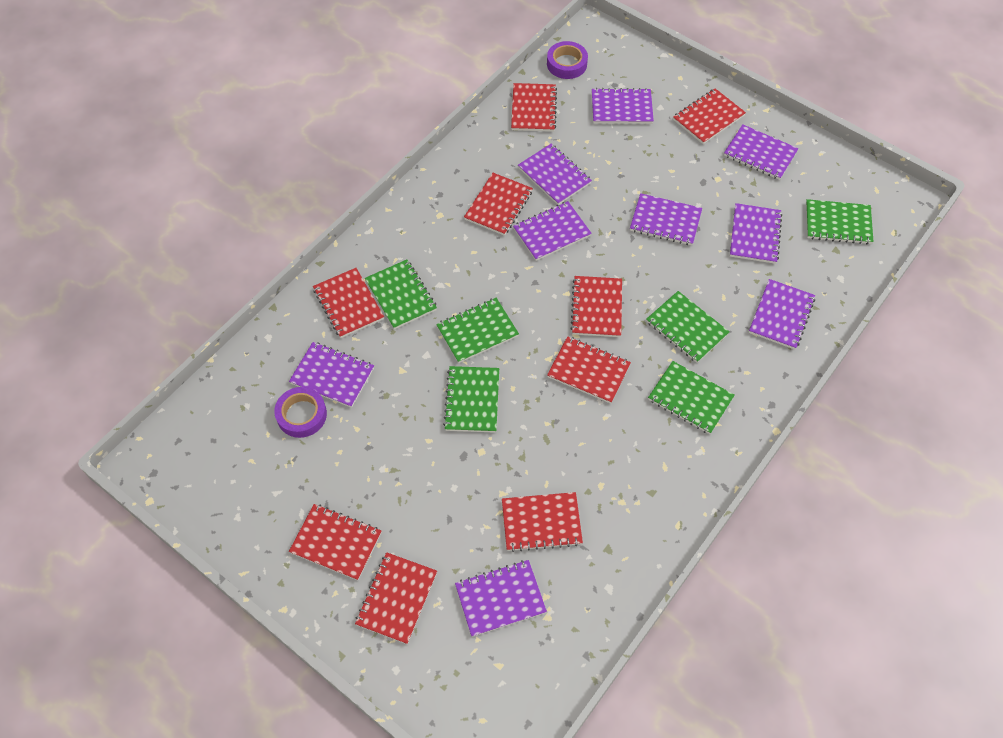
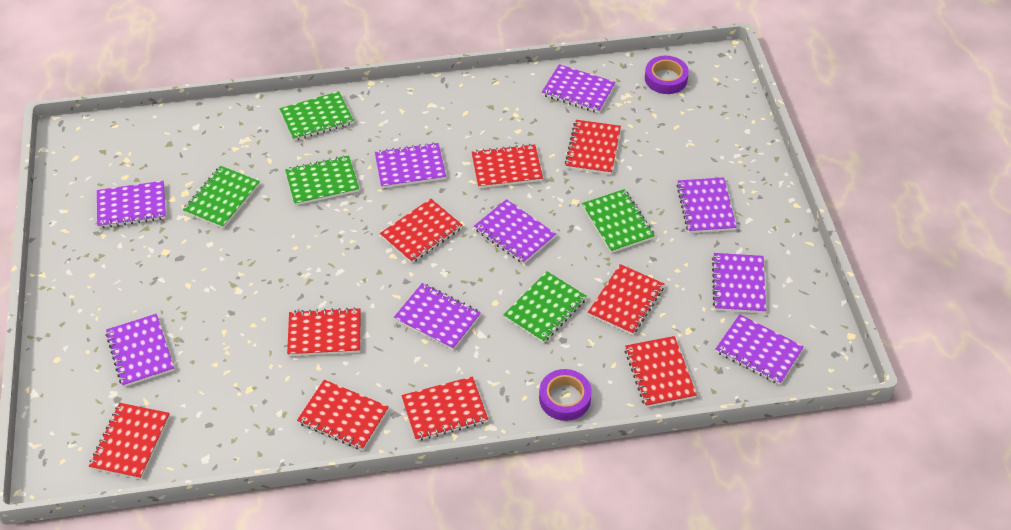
green notebook: 6 -> 5

